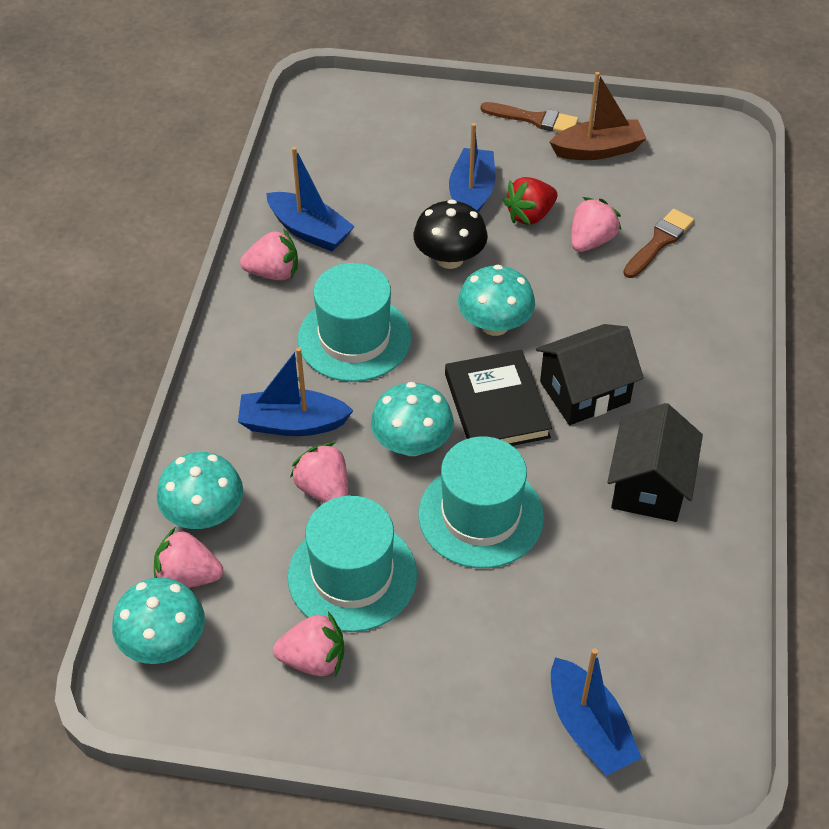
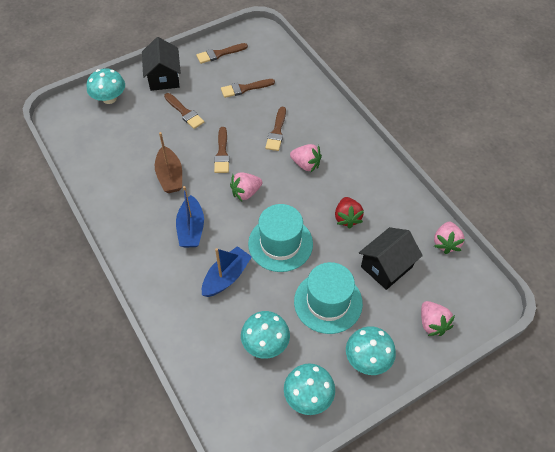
black book: 1 -> 0
black mushroom: 1 -> 0
blue boat: 4 -> 2
brown brush: 2 -> 5
pink strawberry: 5 -> 4
turquoise hat: 3 -> 2

